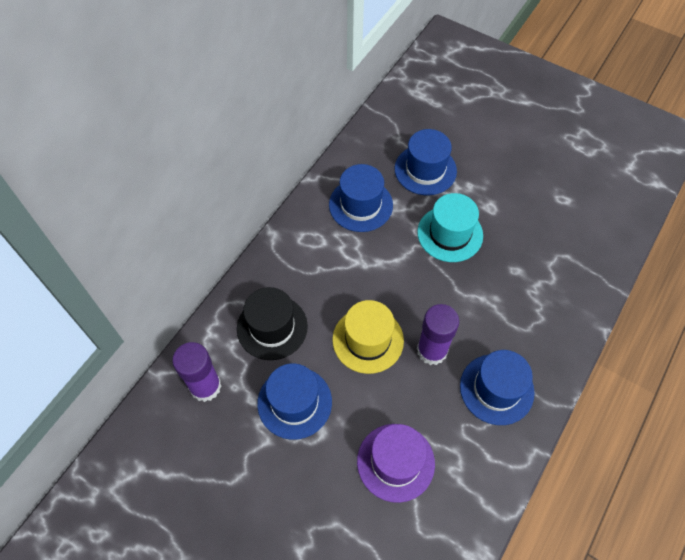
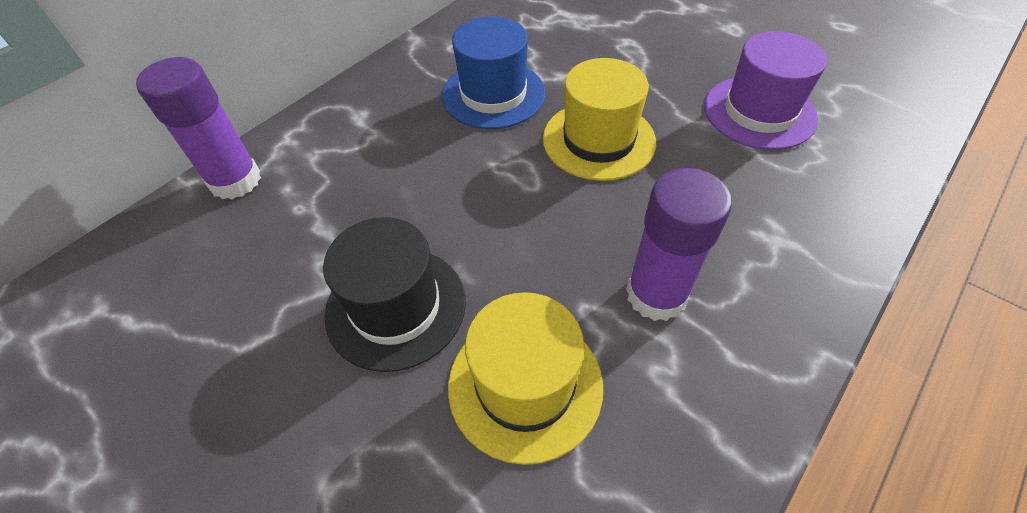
blue hat: 4 -> 1
turquoise hat: 1 -> 0
yellow hat: 1 -> 2

